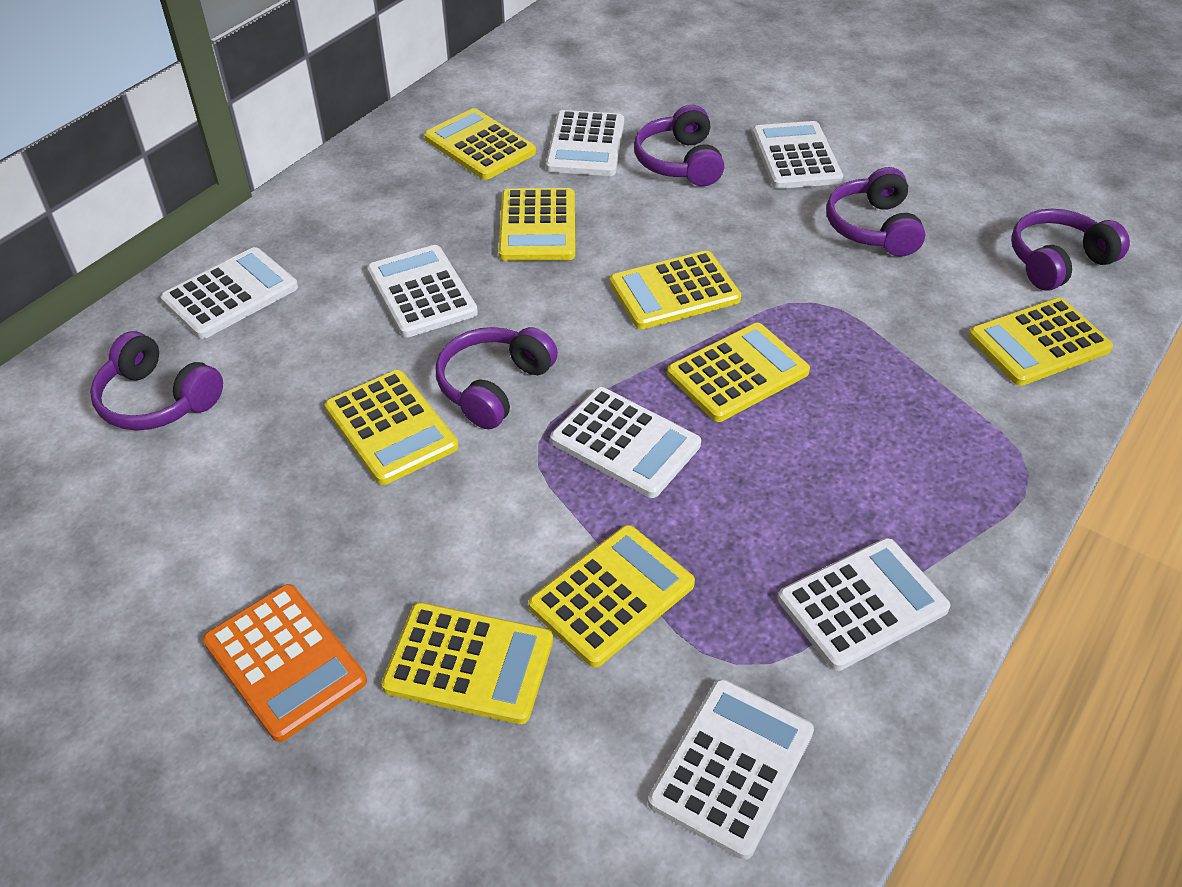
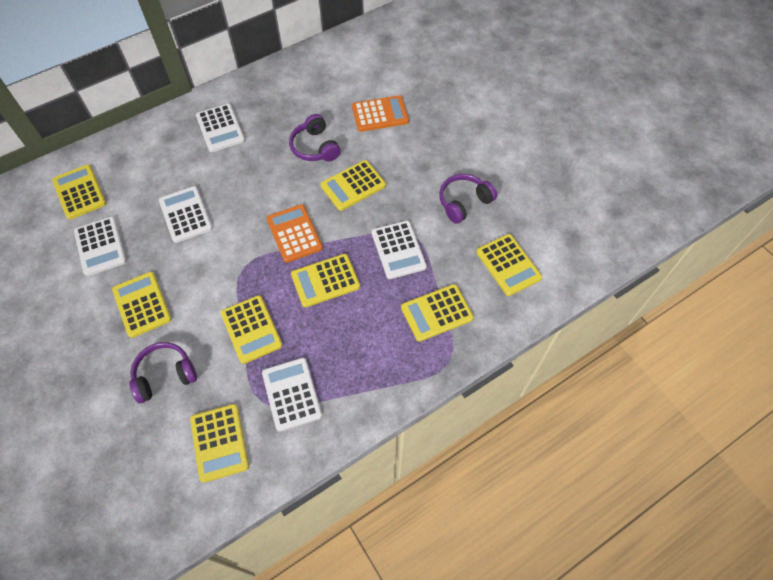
orange calculator: 1 -> 2
purple headphones: 5 -> 3
white calculator: 7 -> 5

